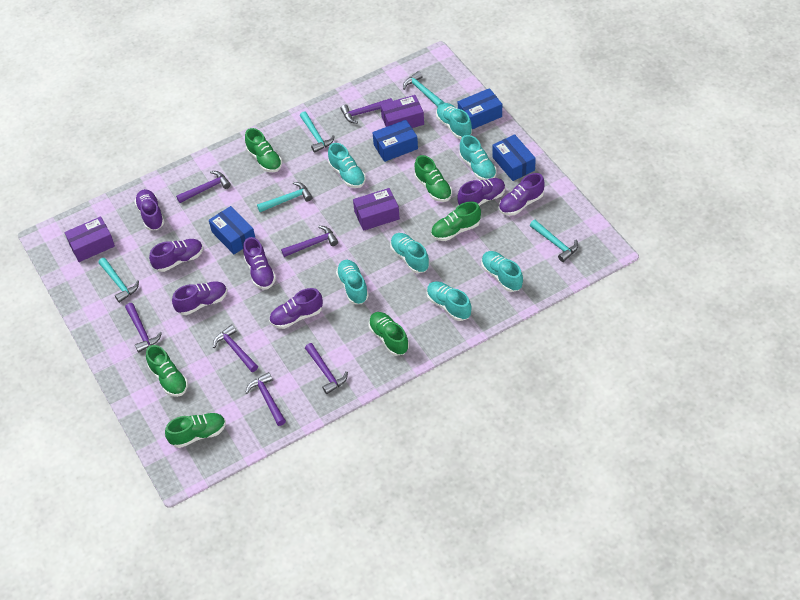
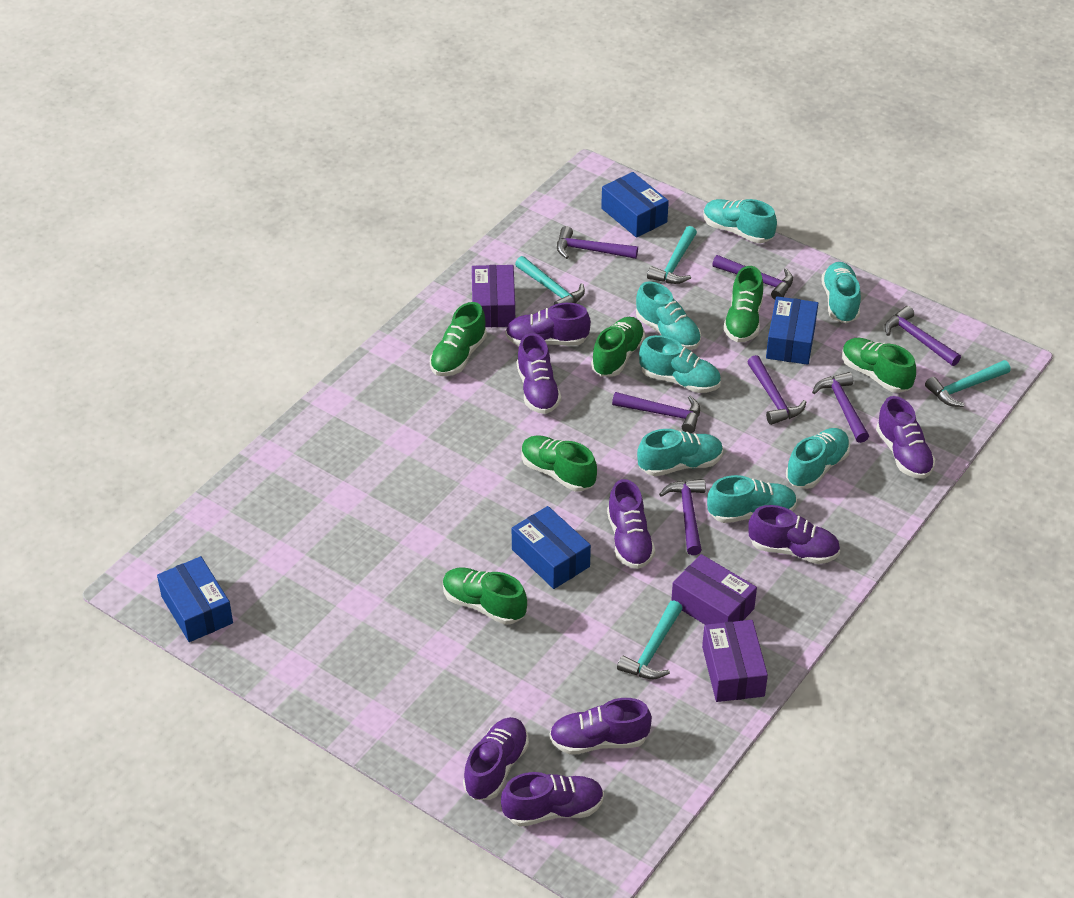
purple shoe: 7 -> 8
turquoise hammer: 5 -> 4

